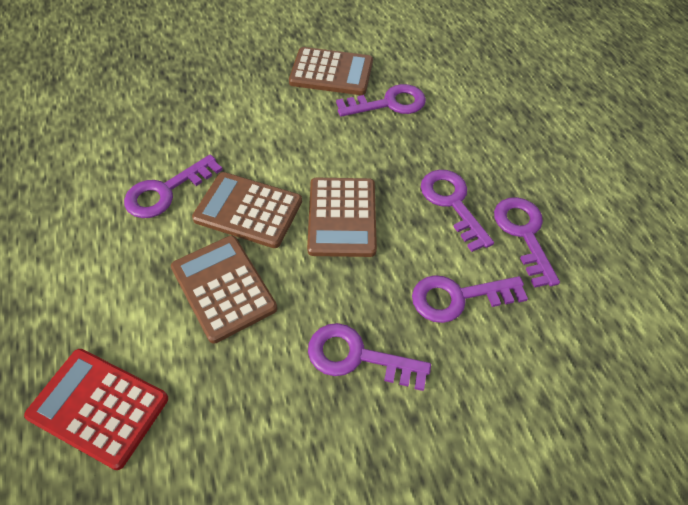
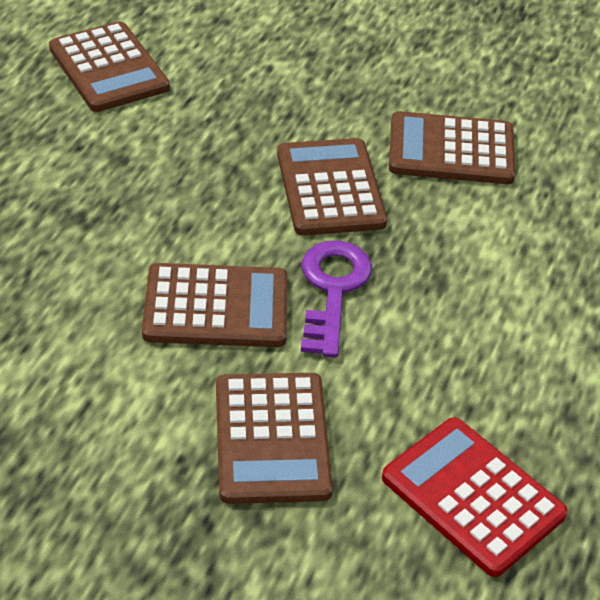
brown calculator: 4 -> 5
purple key: 6 -> 1

